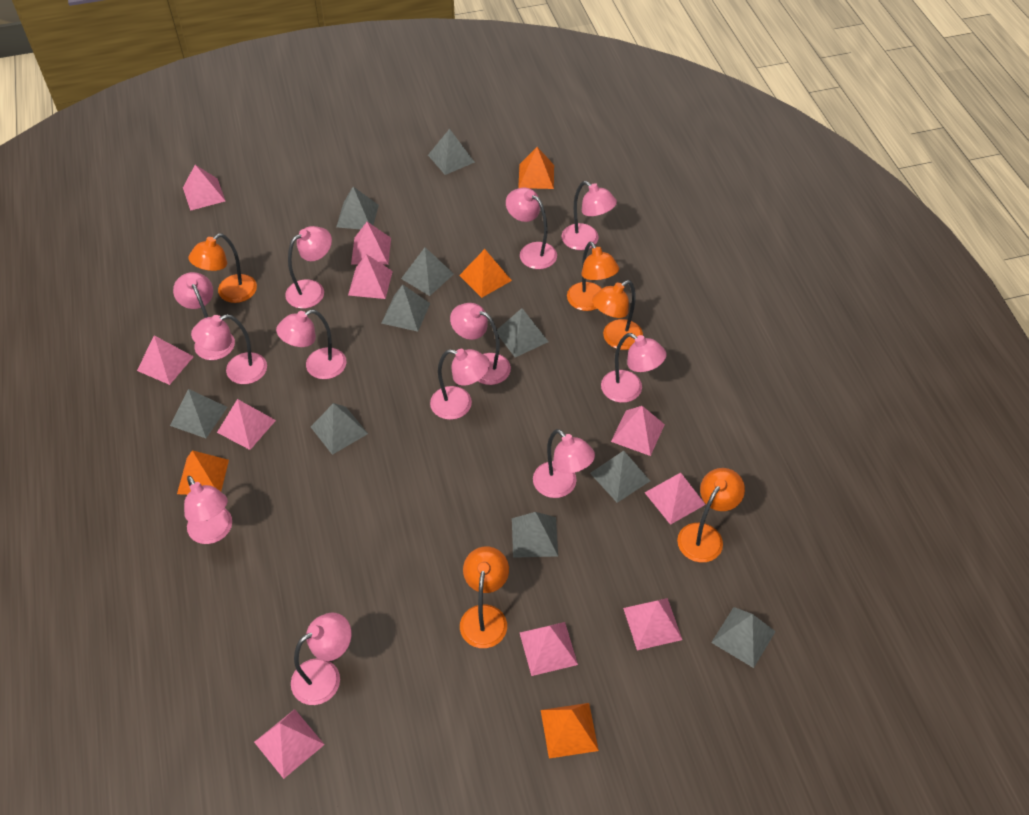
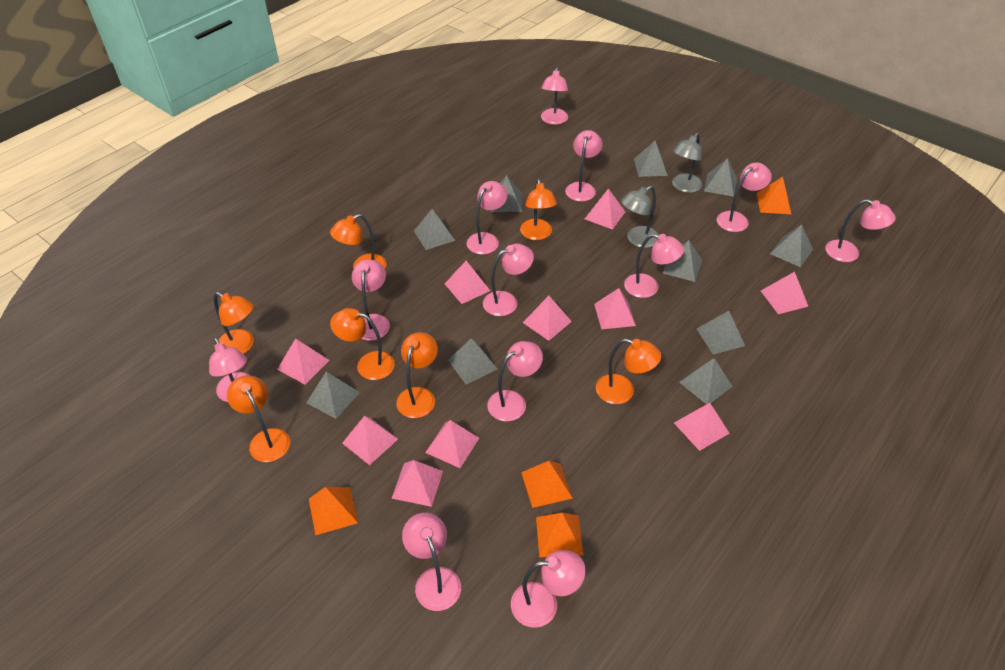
grey lamp: 0 -> 2
orange lamp: 5 -> 7

